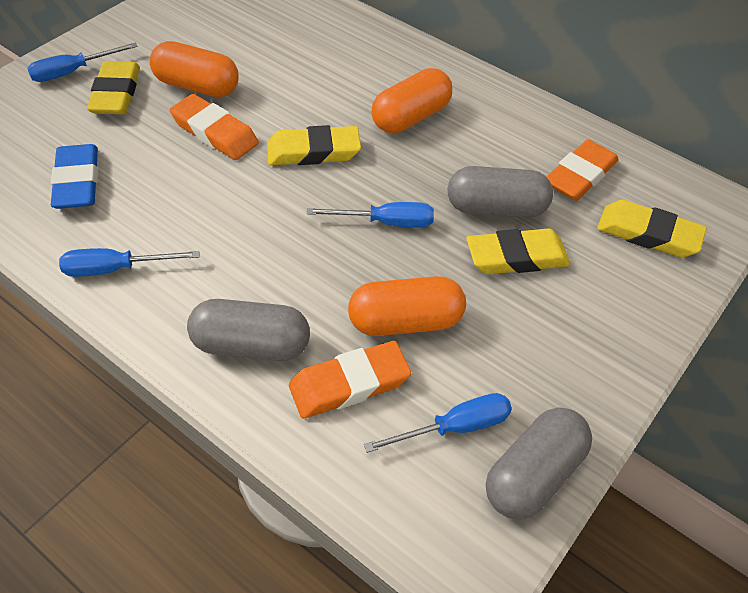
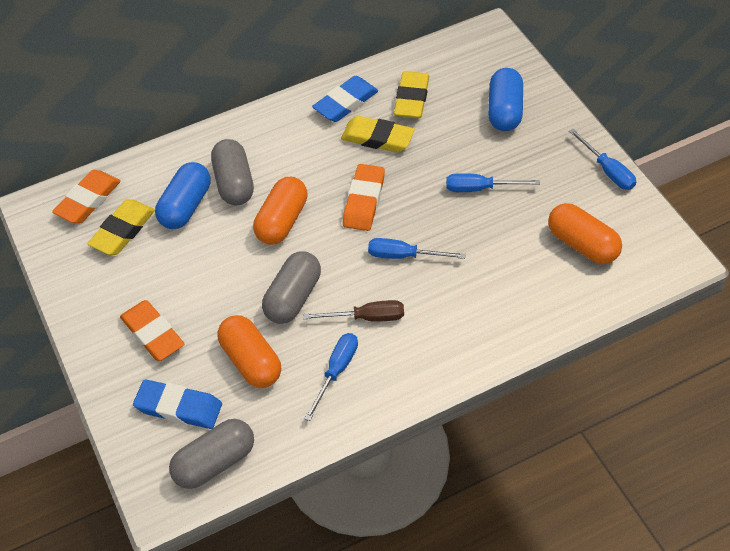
blue capsule: 0 -> 2
blue eraser: 1 -> 2
brown screwdriver: 0 -> 1
yellow eraser: 4 -> 3

